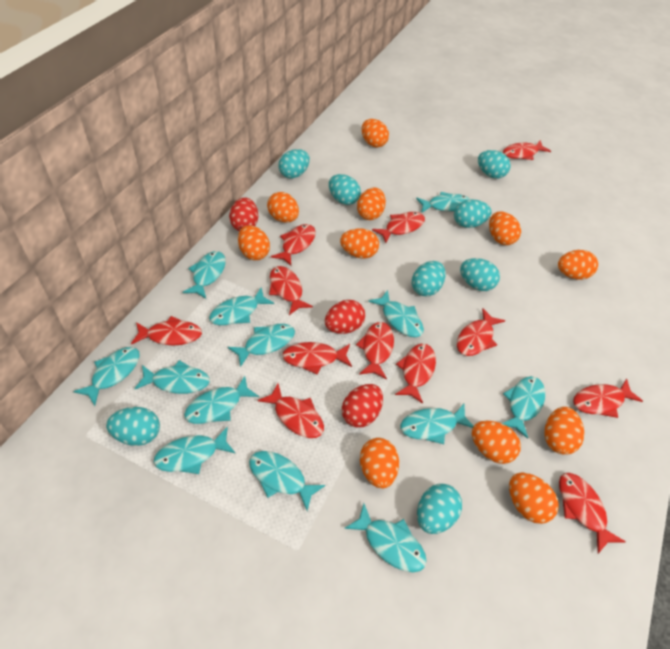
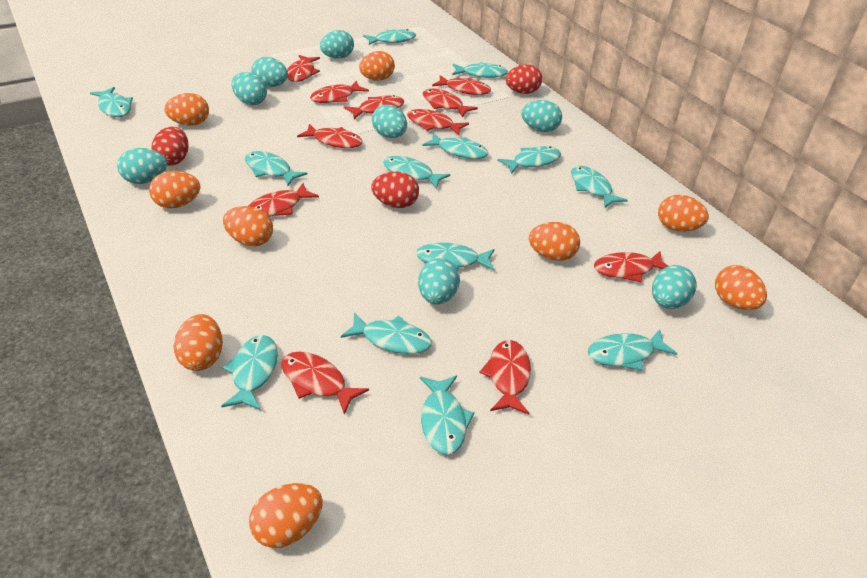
orange egg: 11 -> 9
red fish: 12 -> 11

